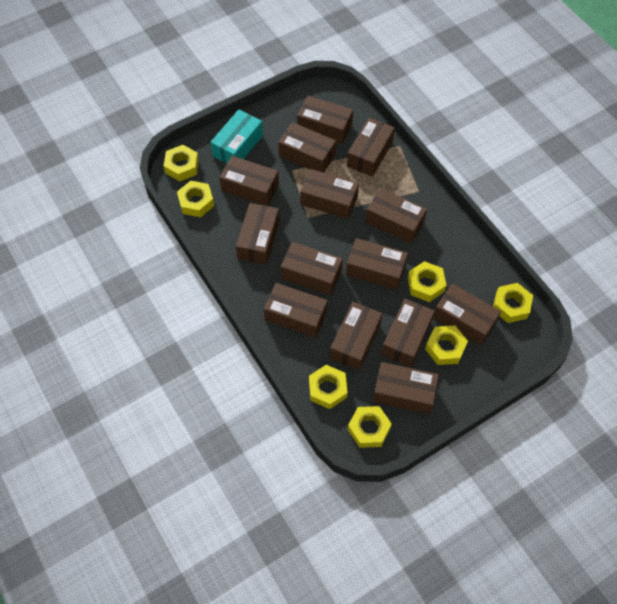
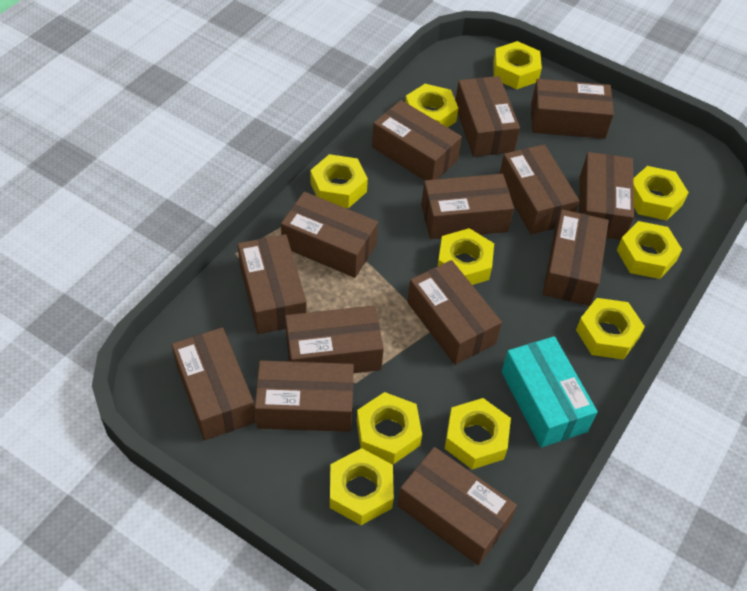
yellow nut: 7 -> 10

